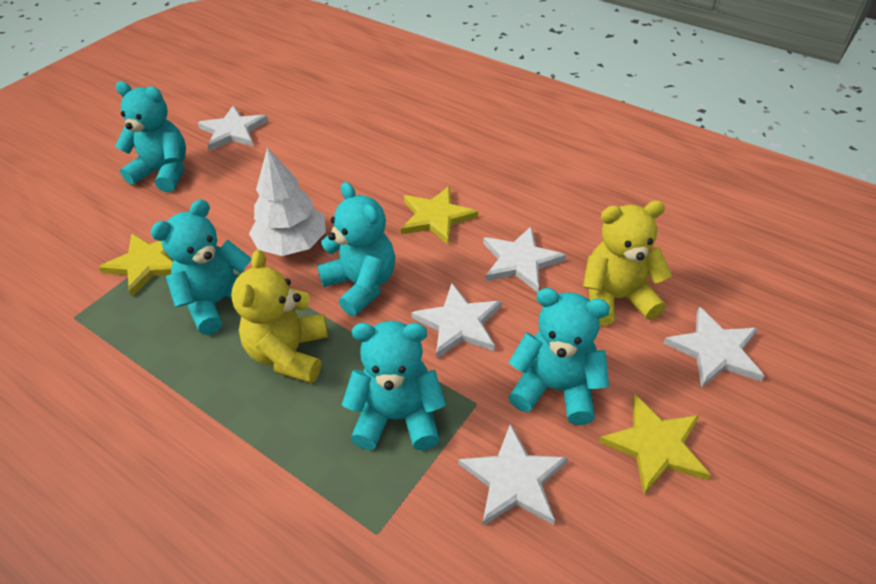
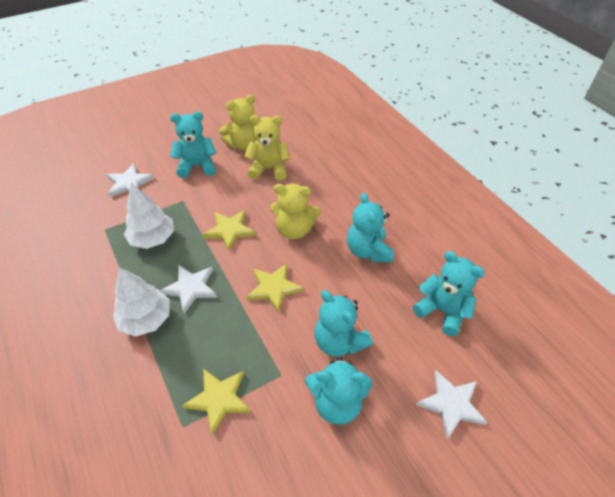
white star: 5 -> 3
white tree: 1 -> 2
yellow teddy bear: 2 -> 3

